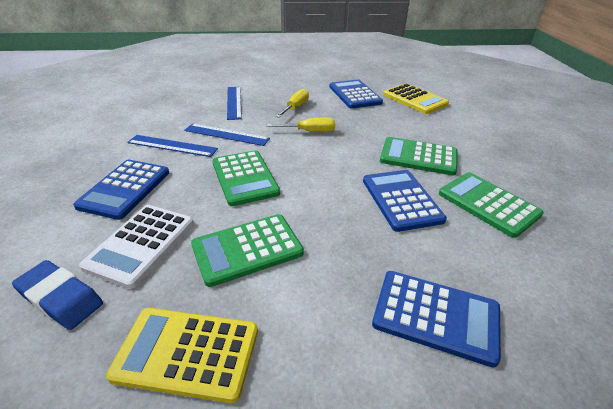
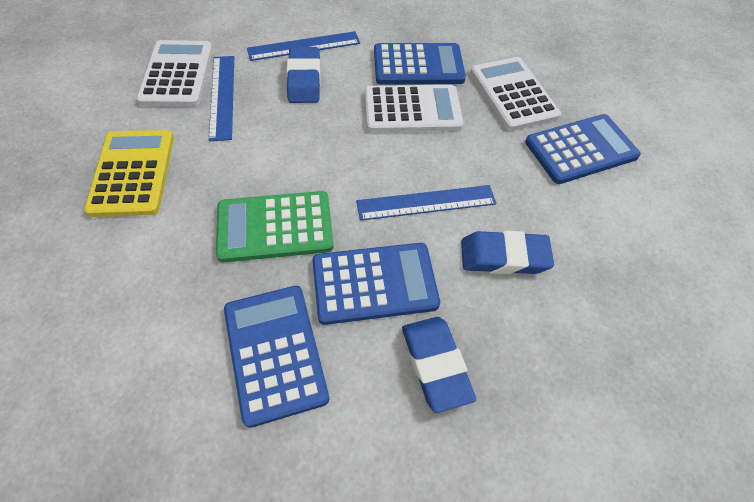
blue eraser: 1 -> 3
green calculator: 4 -> 1
white calculator: 1 -> 3
yellow calculator: 2 -> 1
yellow screwdriver: 2 -> 0

